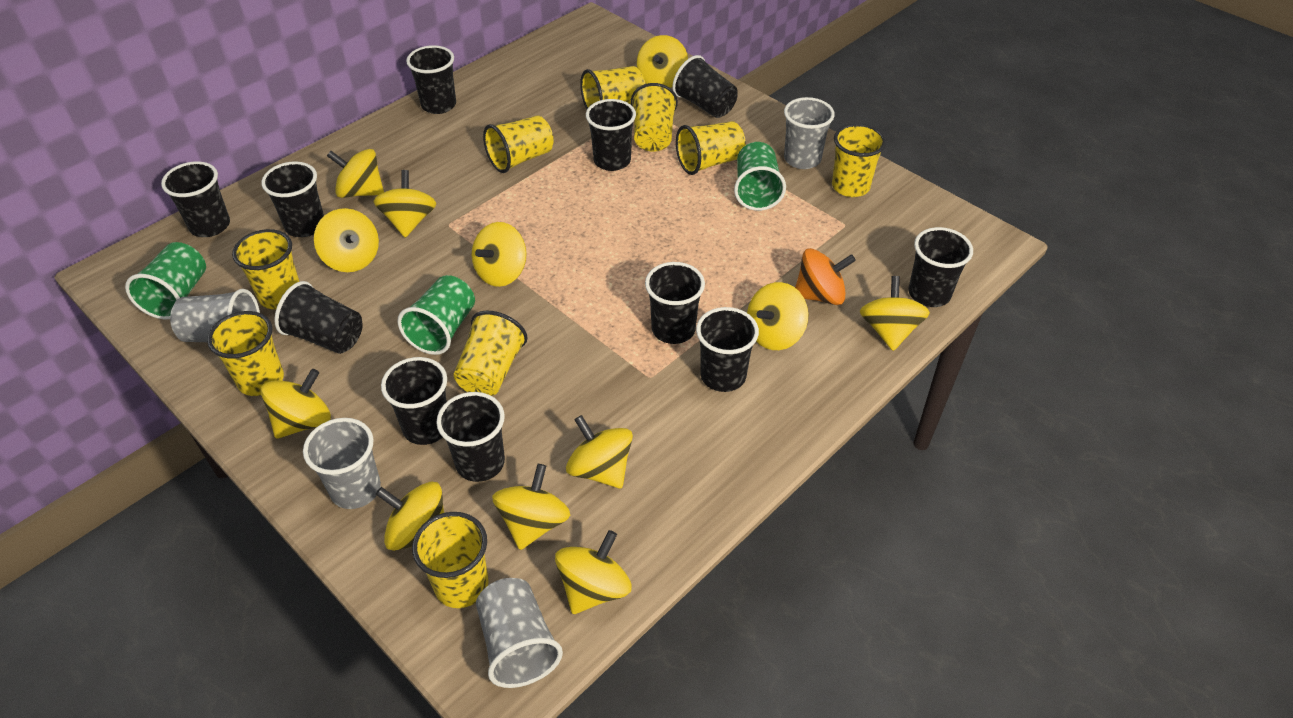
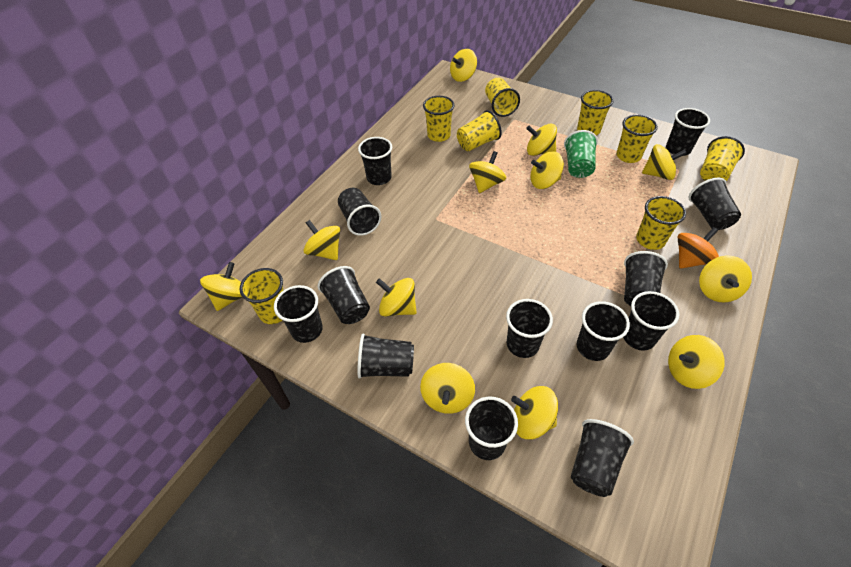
black cup: 11 -> 13
green cup: 3 -> 1
grey cup: 4 -> 0
yellow cup: 9 -> 8

